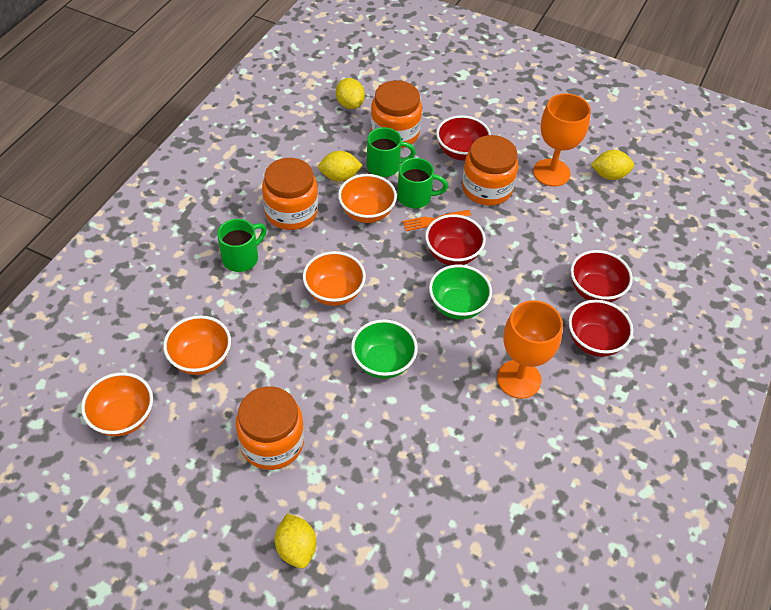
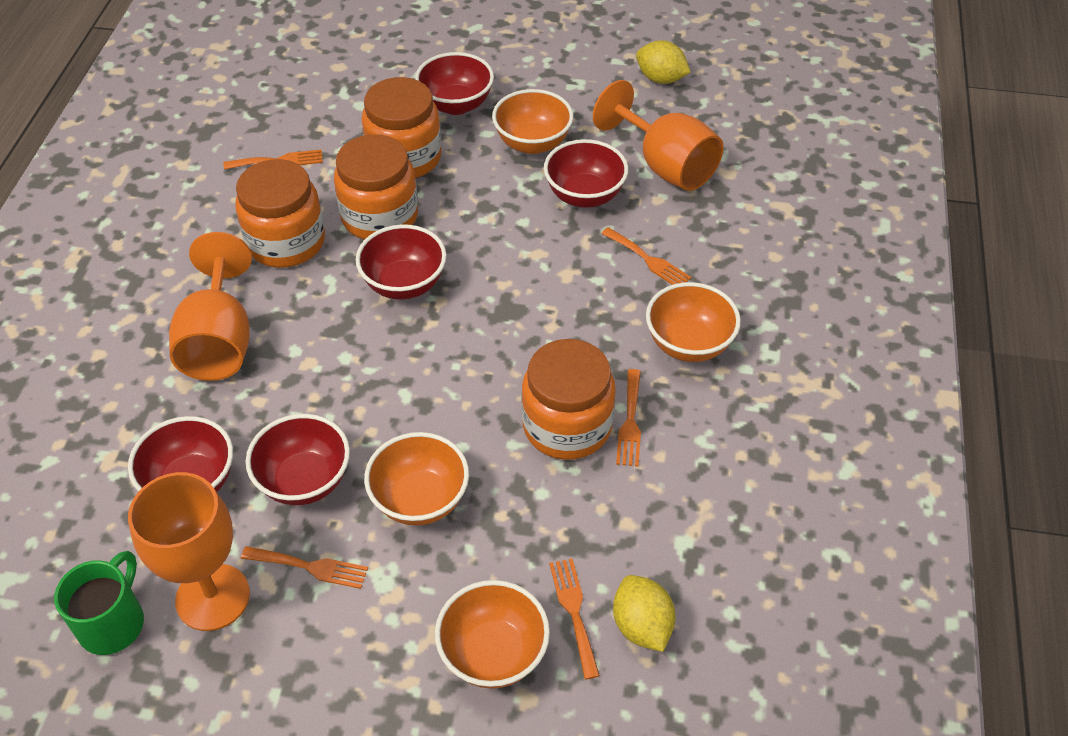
green bowl: 2 -> 0
green mug: 3 -> 1
orange fork: 1 -> 5
orange goblet: 2 -> 3
red bowl: 4 -> 5
yellow lemon: 4 -> 2

